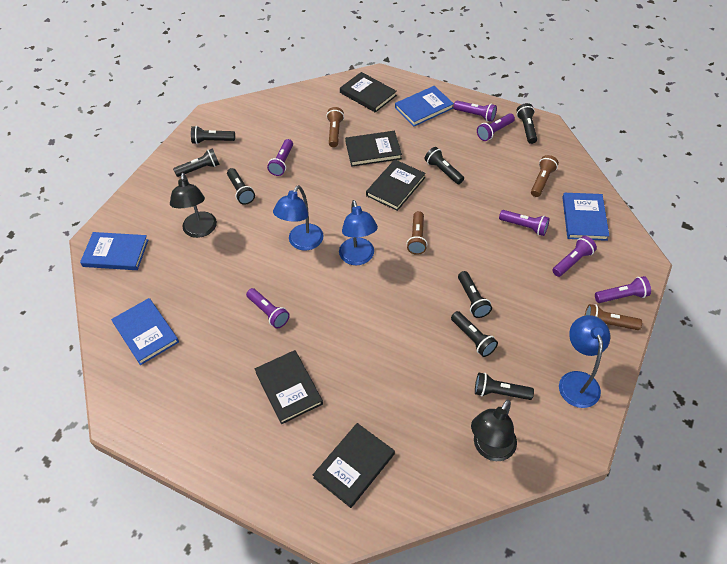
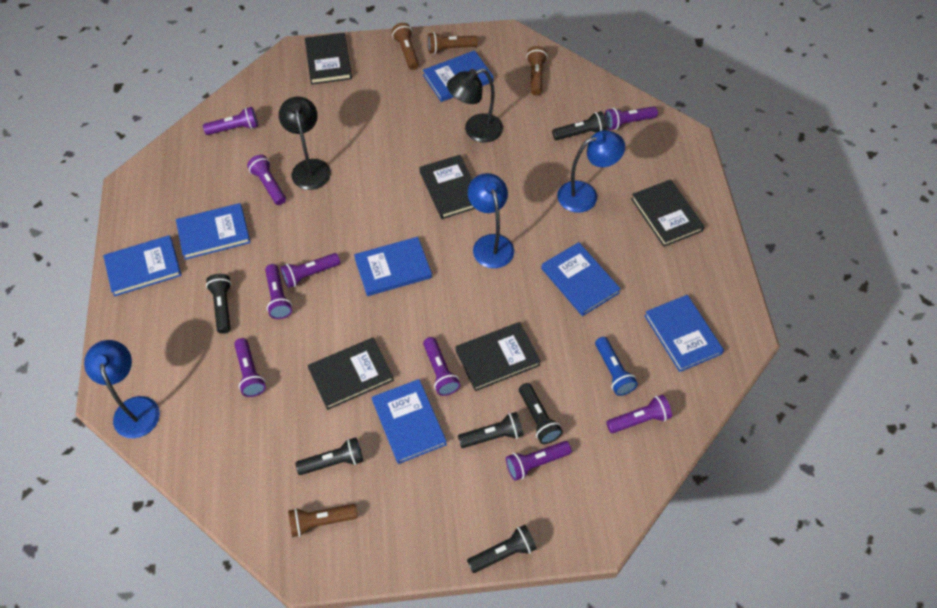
black flashlight: 8 -> 6
blue book: 4 -> 7
blue flashlight: 0 -> 1
purple flashlight: 7 -> 9

